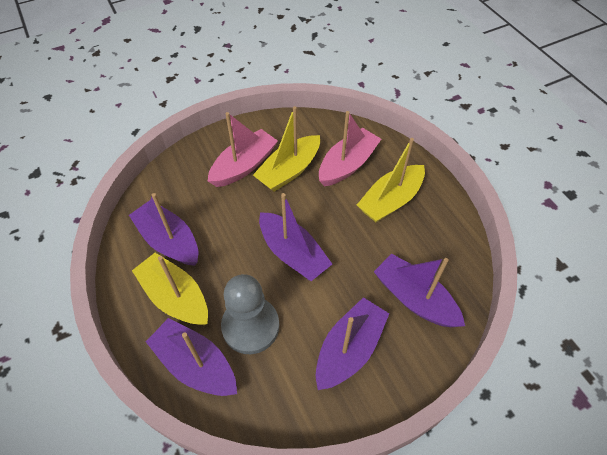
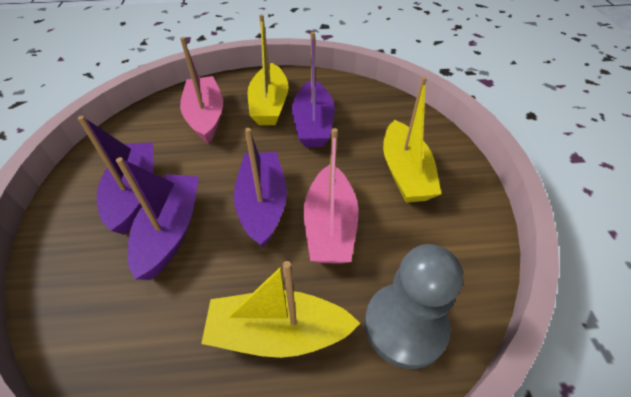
purple boat: 5 -> 4

